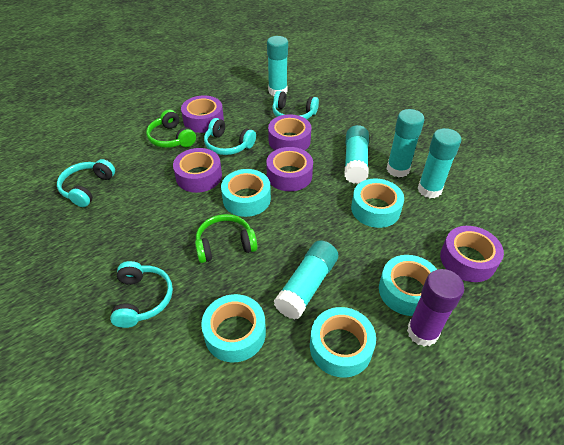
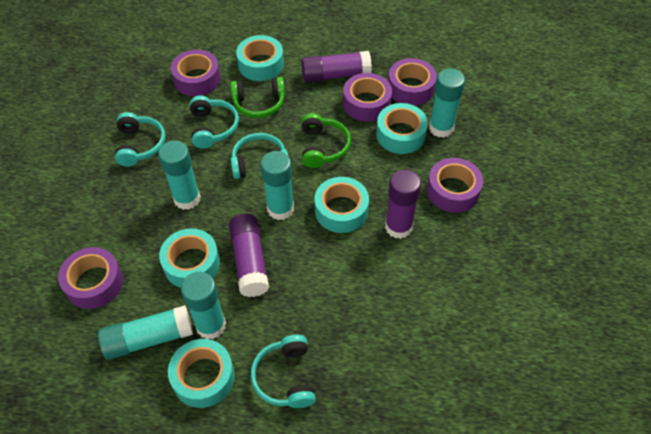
purple glue stick: 1 -> 3

